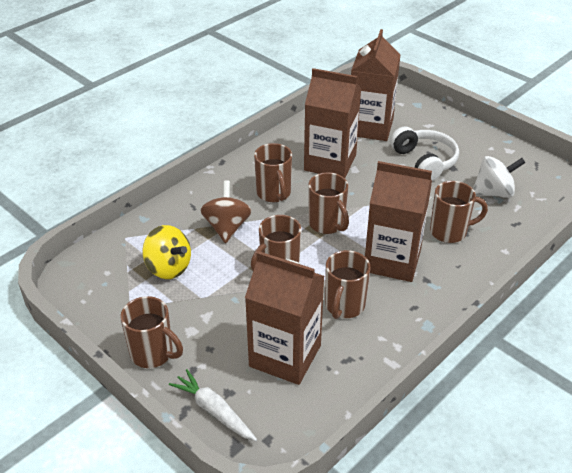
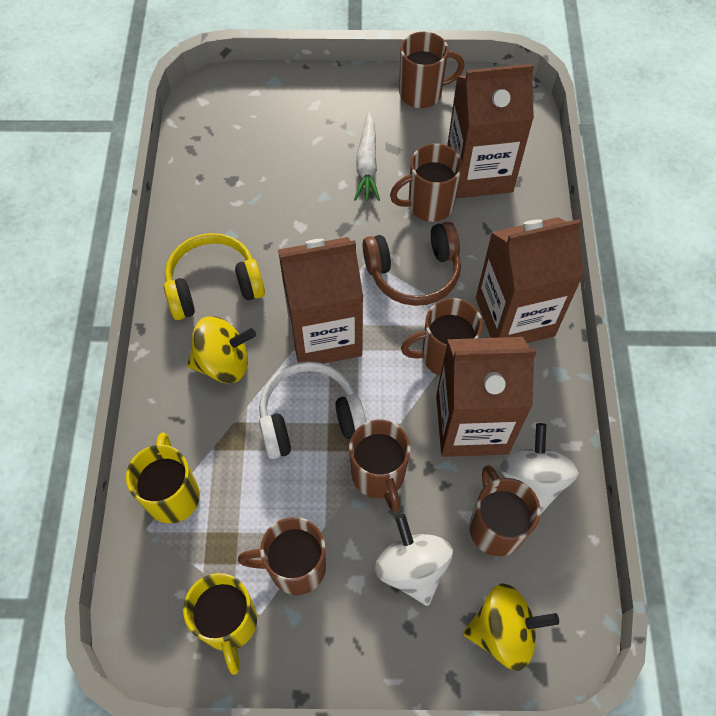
brown headphones: 0 -> 1
brown spinning top: 1 -> 0
white spinning top: 1 -> 2
yellow headphones: 0 -> 1
yellow mug: 0 -> 2
yellow spinning top: 1 -> 2

